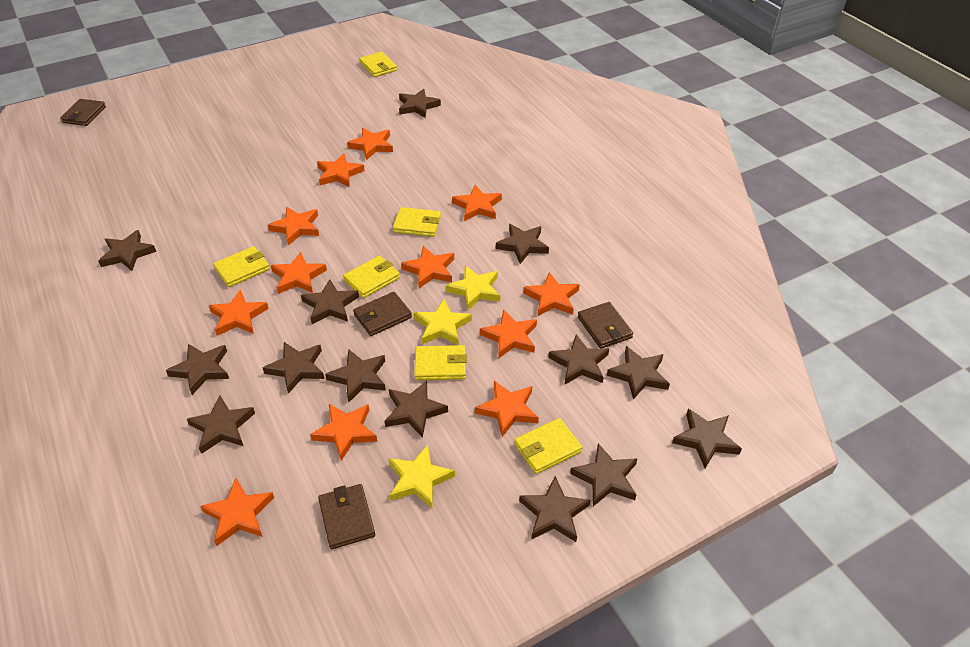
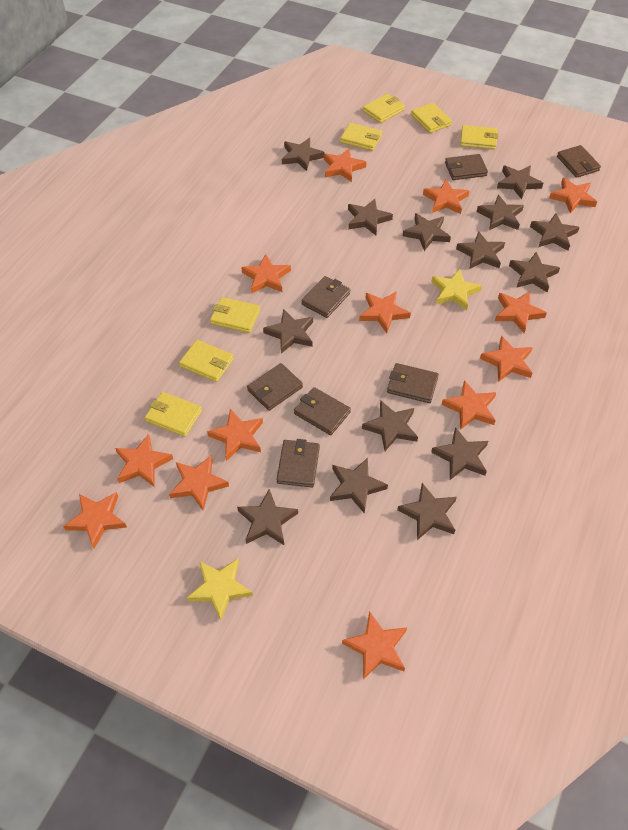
brown wallet: 4 -> 7
orange star: 12 -> 13
yellow star: 3 -> 2
yellow wallet: 6 -> 7

